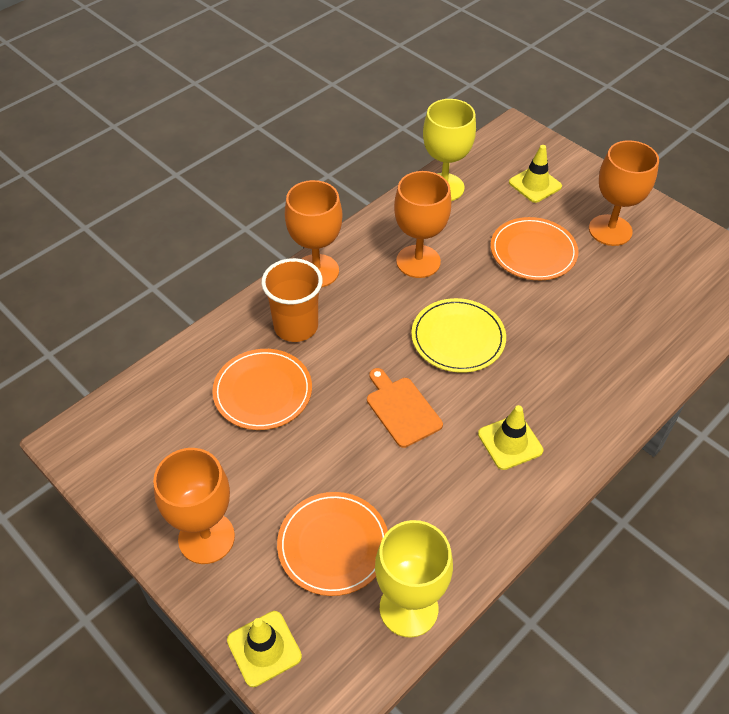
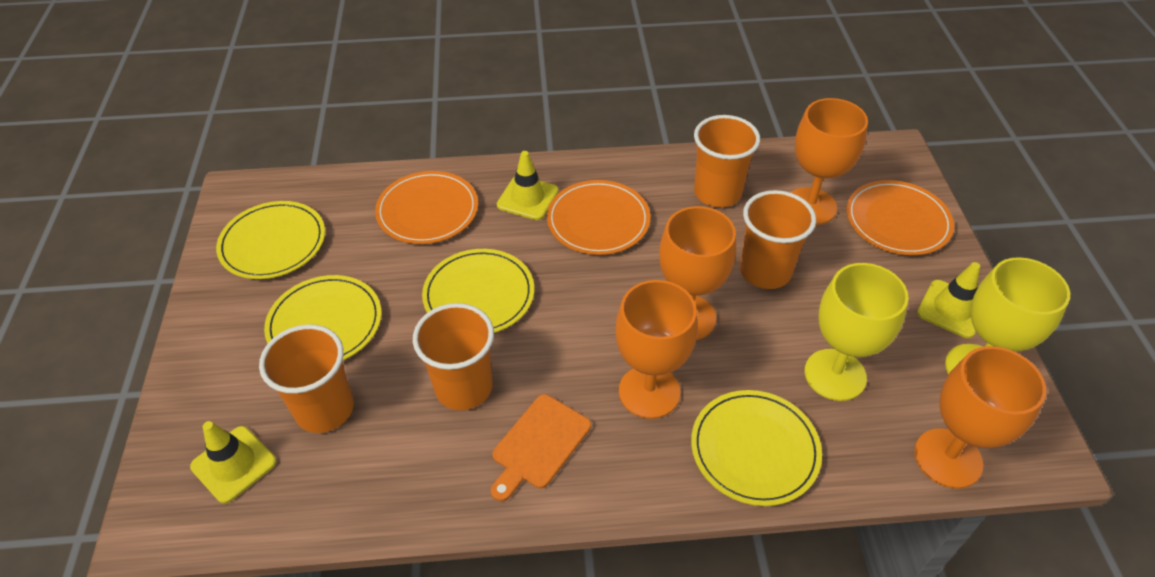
orange cup: 1 -> 4
yellow plate: 1 -> 4

